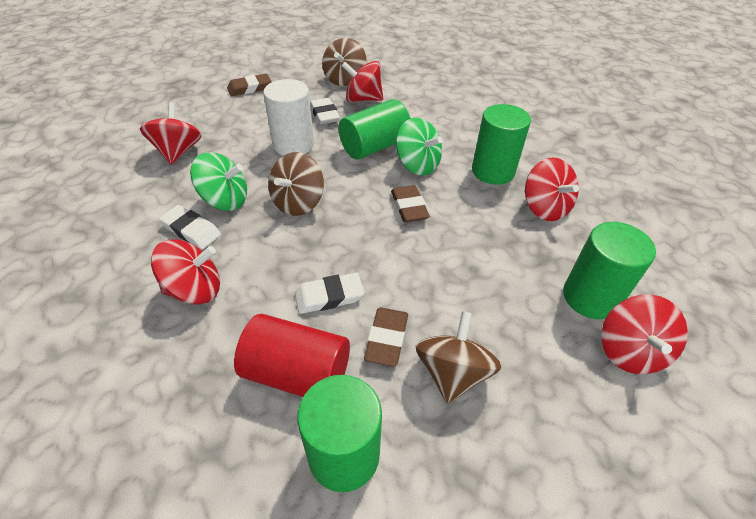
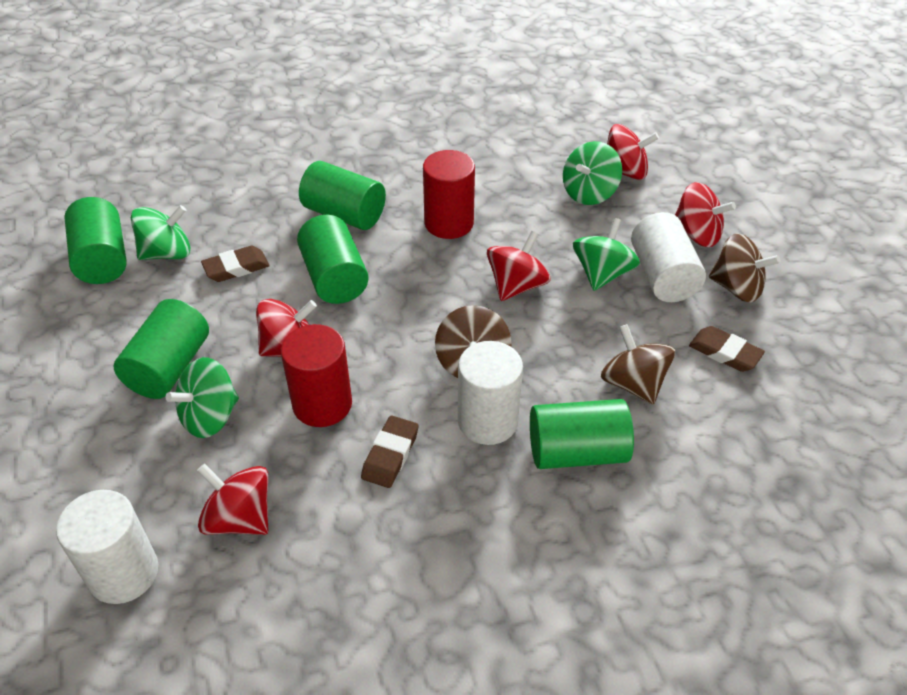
green cylinder: 4 -> 5
green spinning top: 2 -> 4
red cylinder: 1 -> 2
white cylinder: 1 -> 3
white eraser: 3 -> 0

